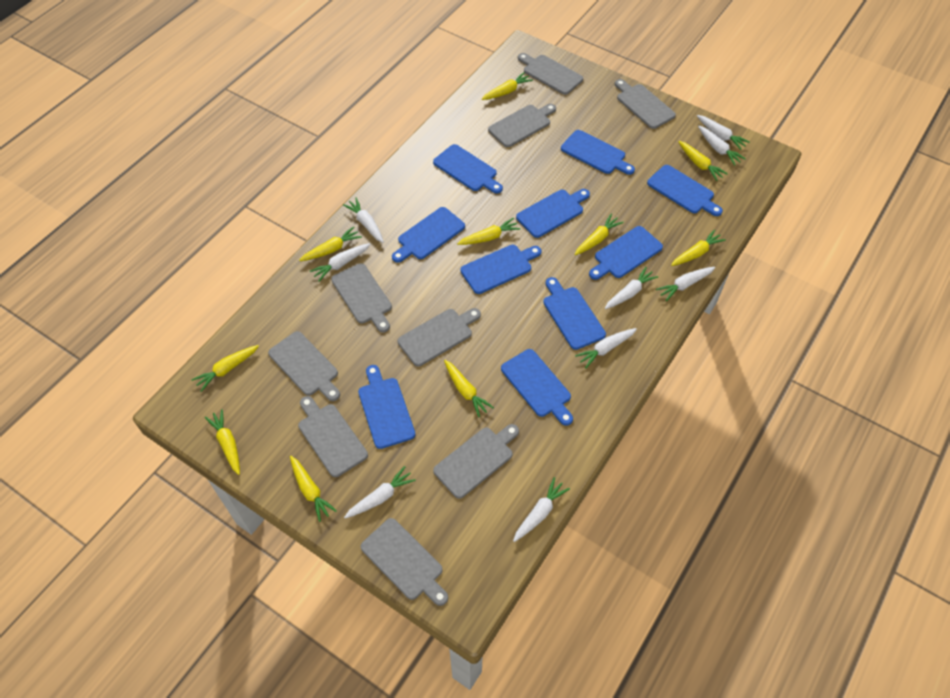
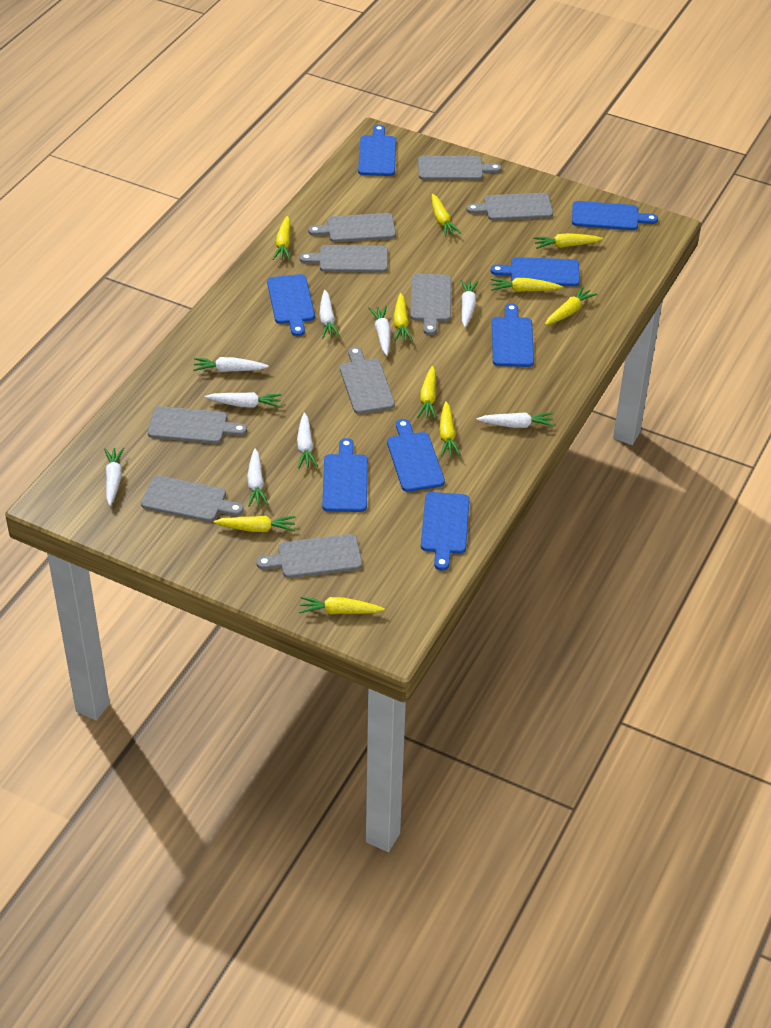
blue cutting board: 10 -> 8

